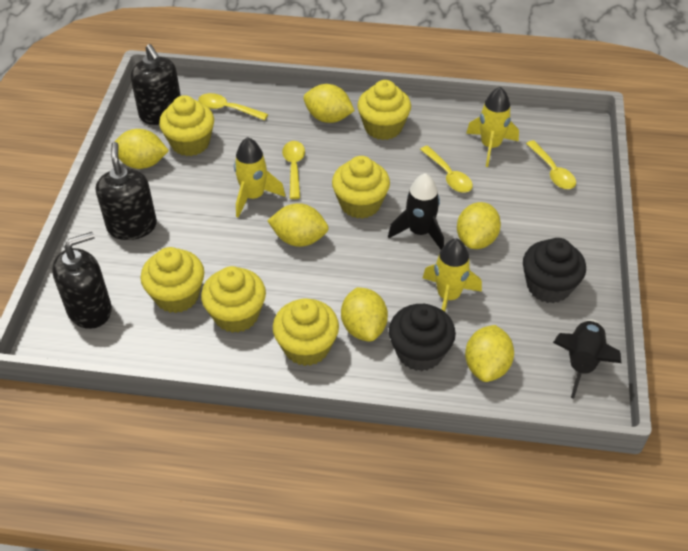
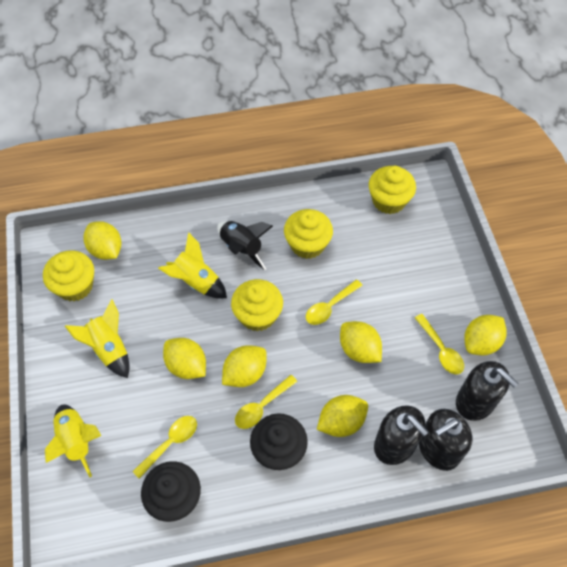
black rocket: 2 -> 1
yellow cupcake: 6 -> 4

